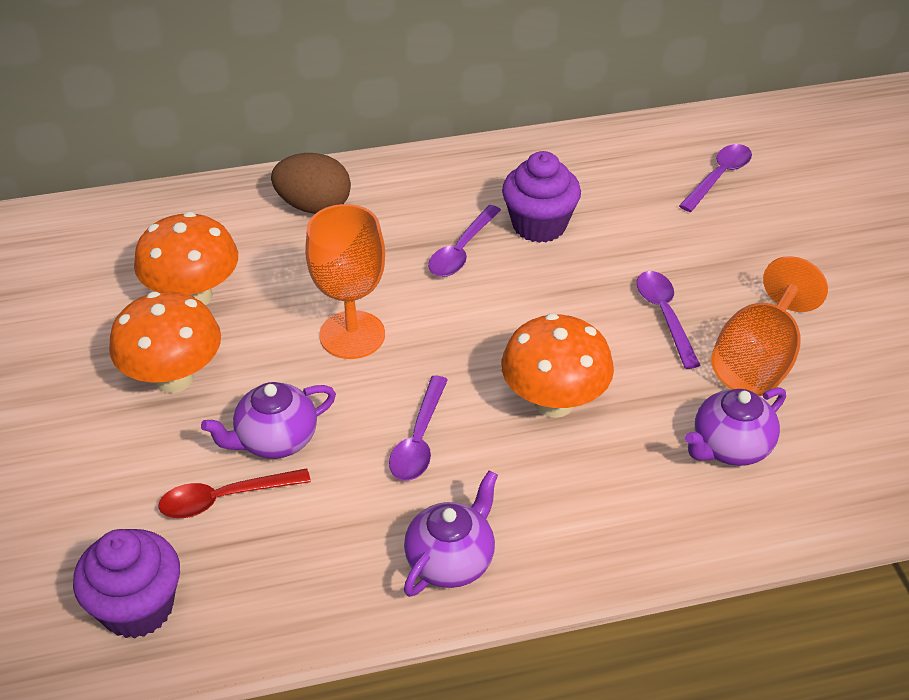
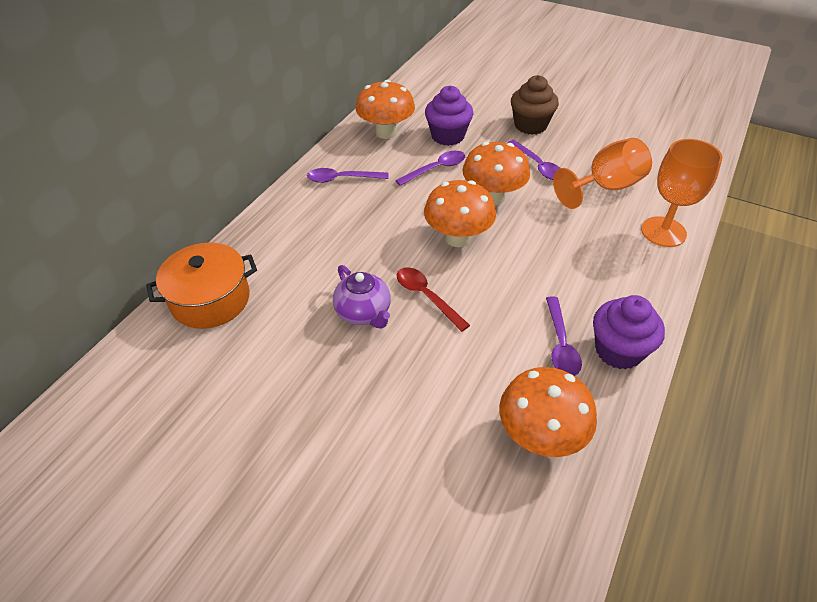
brown cupcake: 0 -> 1
brown egg: 1 -> 0
orange mushroom: 3 -> 4
orange pot: 0 -> 1
purple teapot: 3 -> 1

